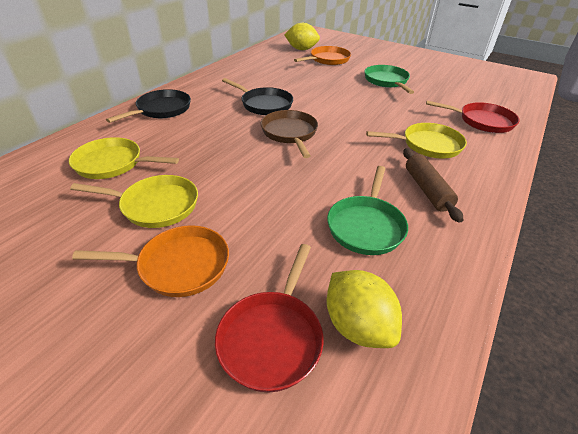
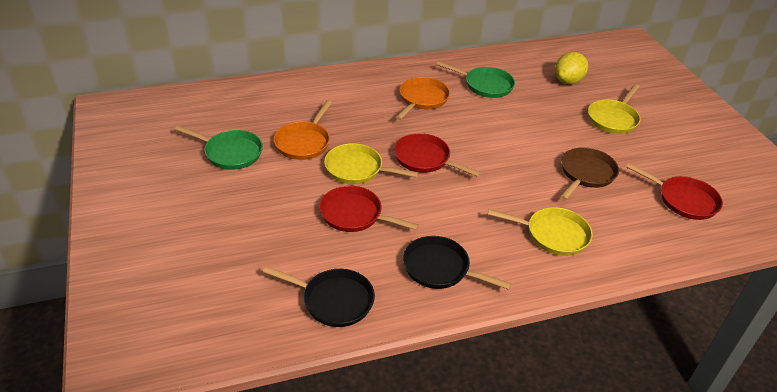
brown rolling pin: 1 -> 0
red pan: 2 -> 3
yellow lemon: 2 -> 1

